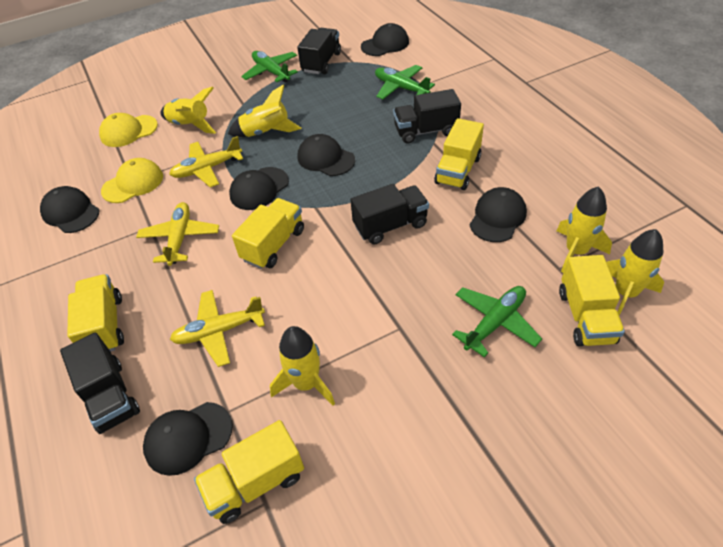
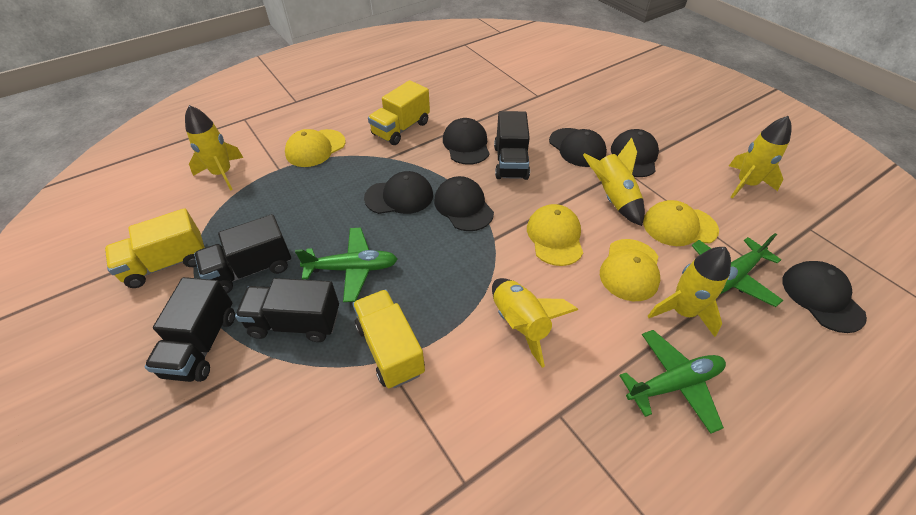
yellow cap: 2 -> 4
yellow plane: 3 -> 0
yellow truck: 5 -> 3

